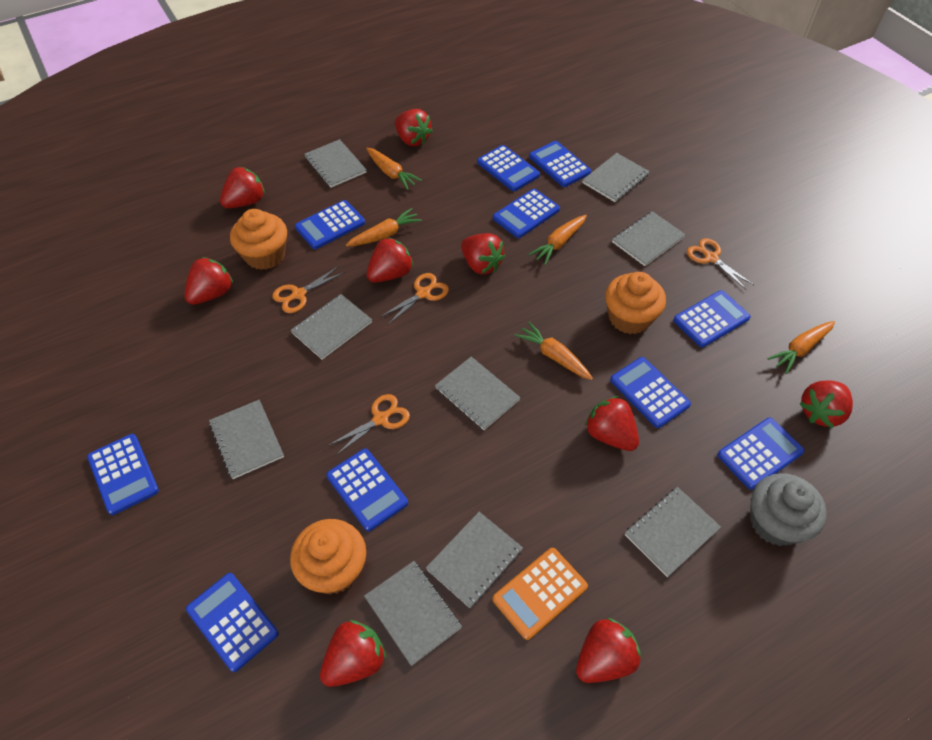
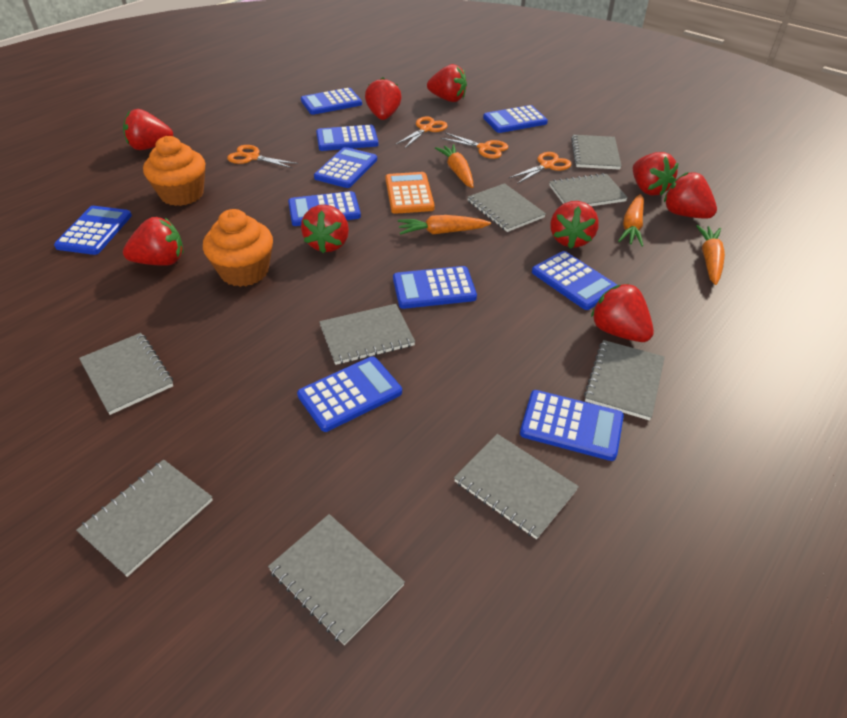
grey cupcake: 1 -> 0
orange carrot: 5 -> 4
orange cupcake: 3 -> 2

